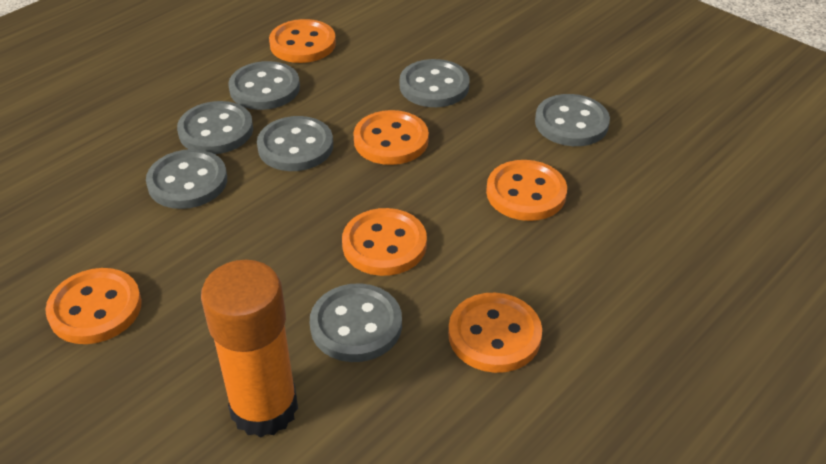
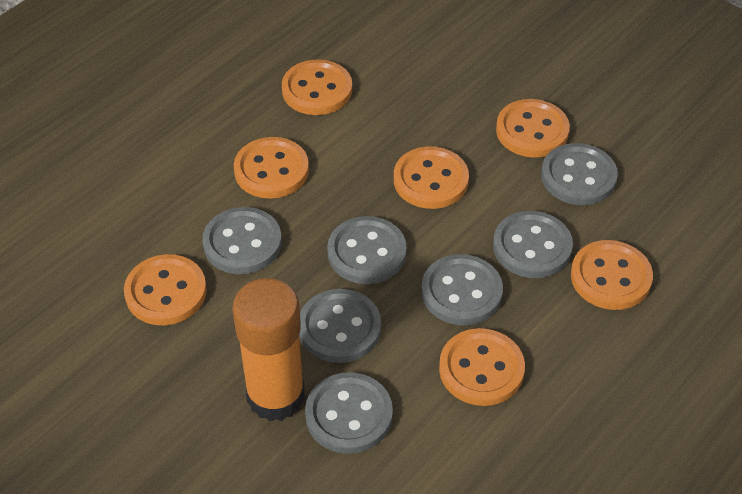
orange button: 6 -> 7

